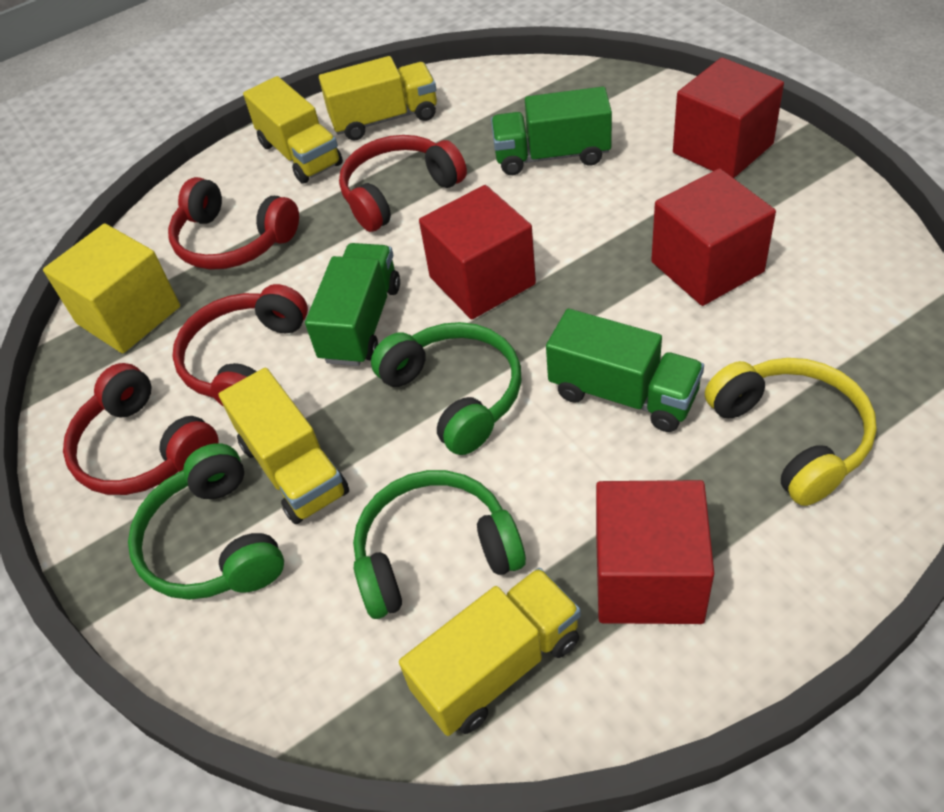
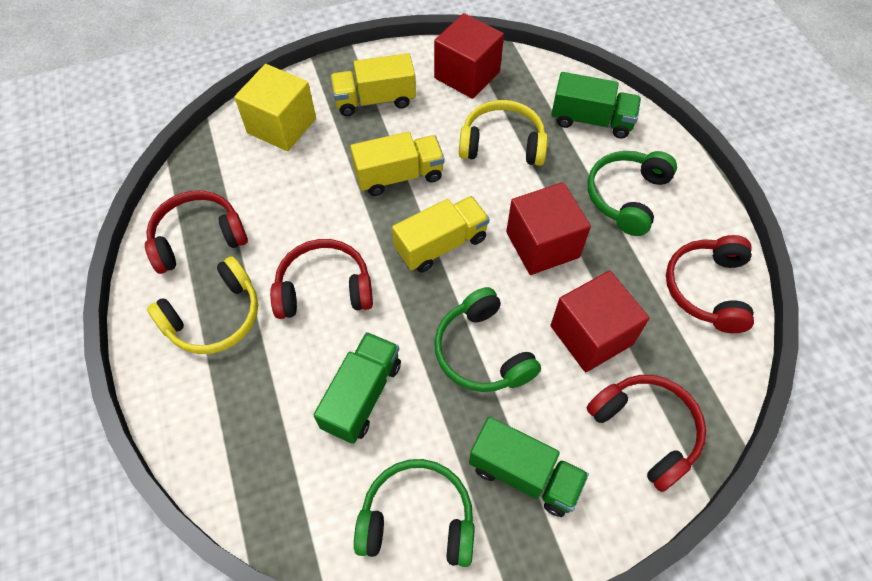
red cube: 4 -> 3
yellow headphones: 1 -> 2
yellow truck: 4 -> 3

